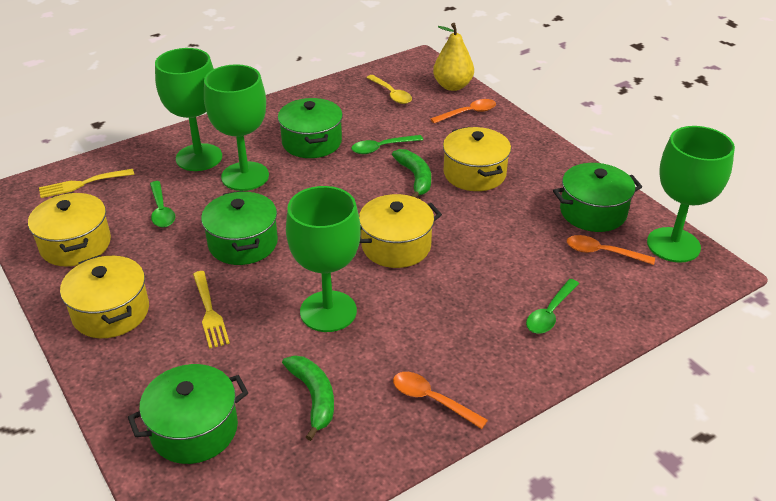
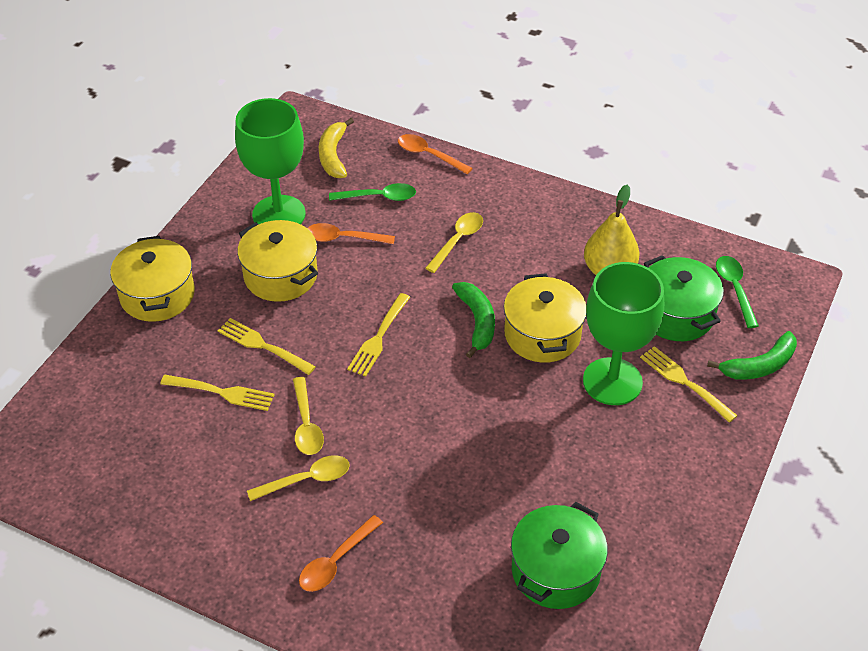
green goblet: 4 -> 2
green pot: 4 -> 2
green spoon: 3 -> 2
yellow banana: 0 -> 1
yellow fork: 2 -> 4
yellow pot: 4 -> 3
yellow spoon: 1 -> 3

